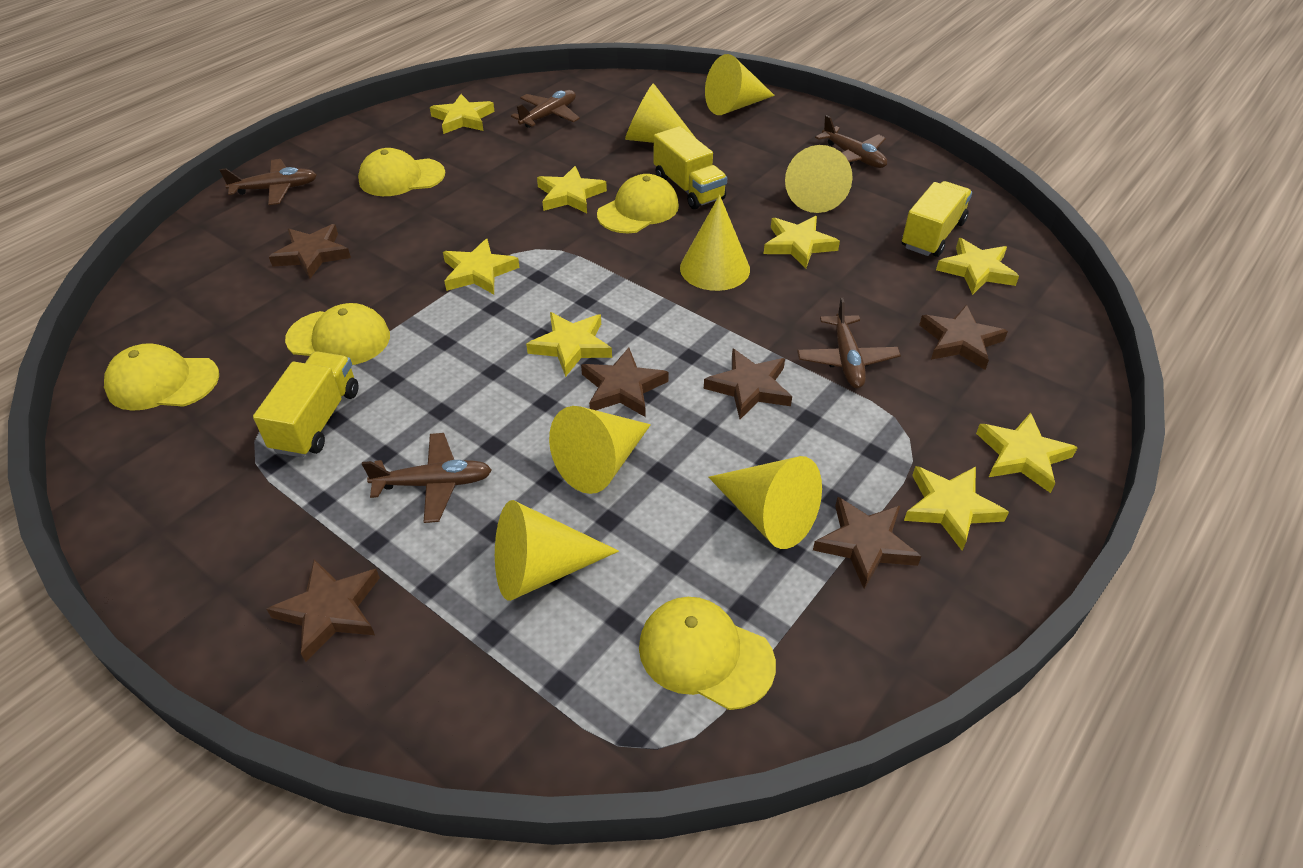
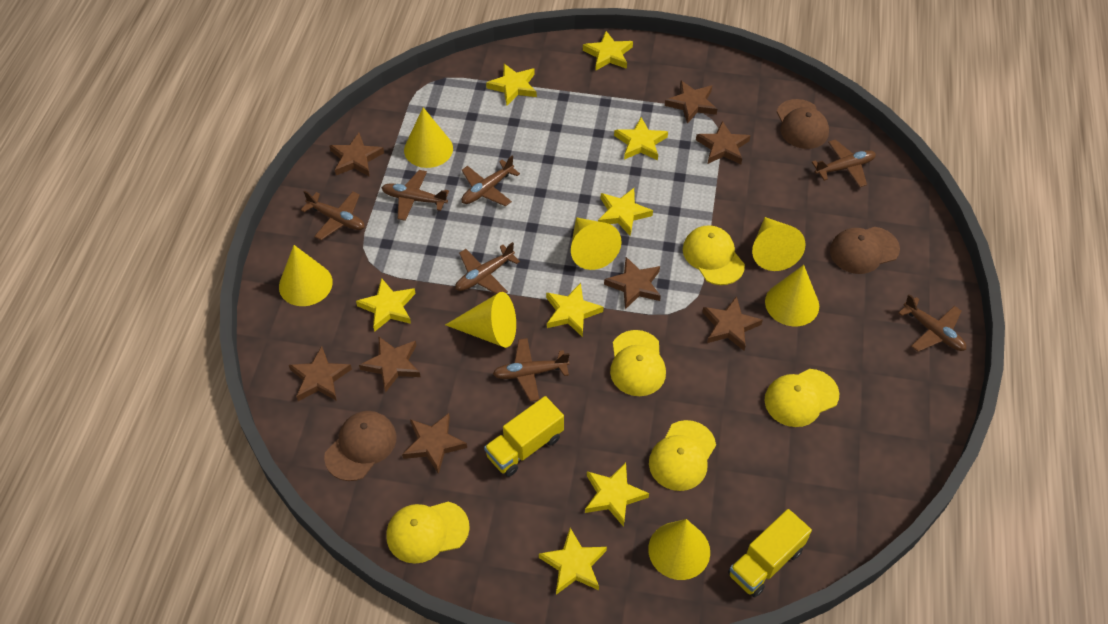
brown cap: 0 -> 3
brown plane: 5 -> 7
brown star: 6 -> 8
yellow truck: 3 -> 2

